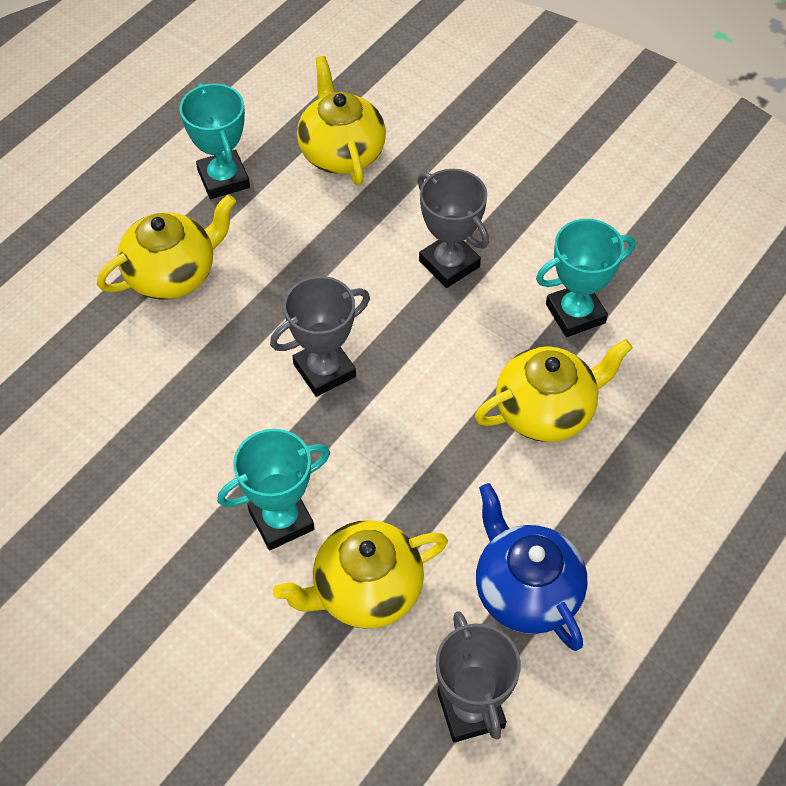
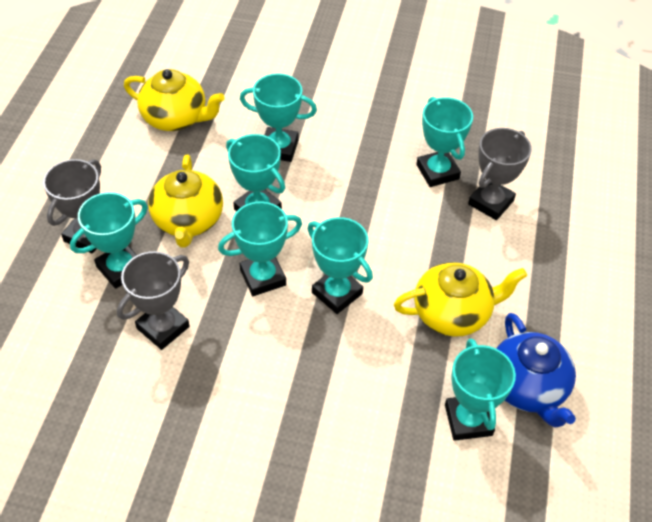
turquoise trophy: 3 -> 7
yellow teapot: 4 -> 3

